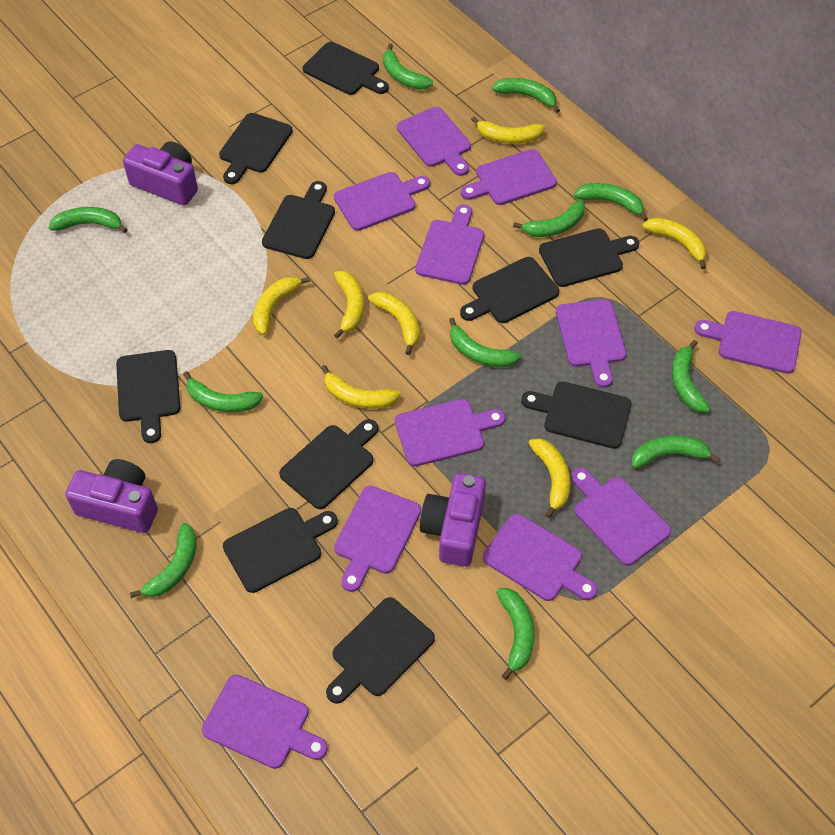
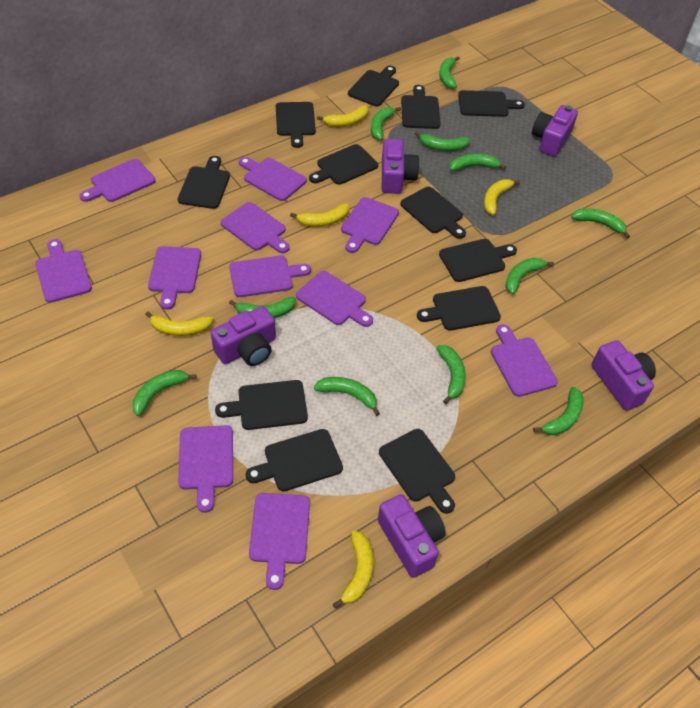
black cutting board: 10 -> 12
purple camera: 3 -> 5
yellow banana: 7 -> 5

